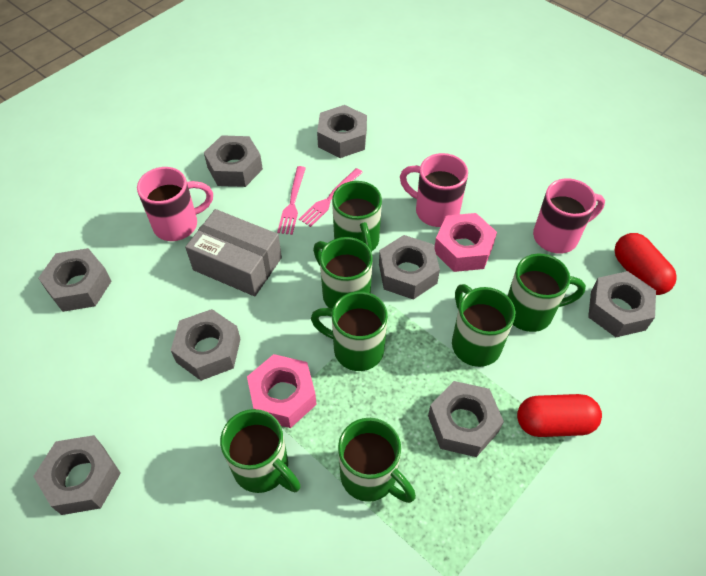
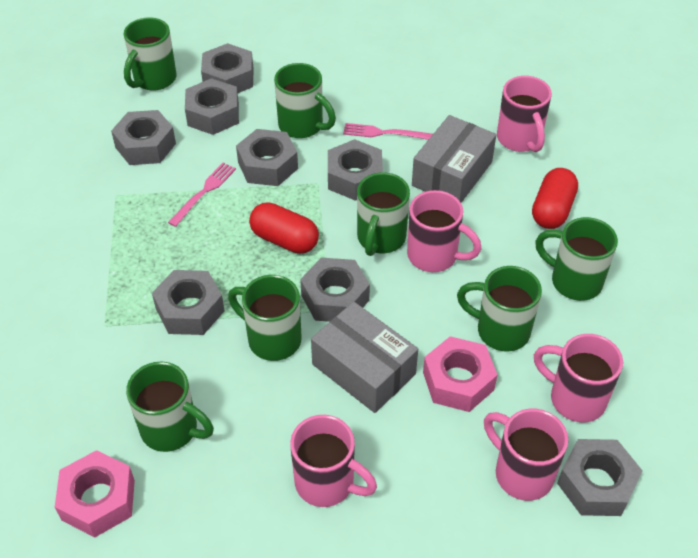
grey box: 1 -> 2
pink mug: 3 -> 5

